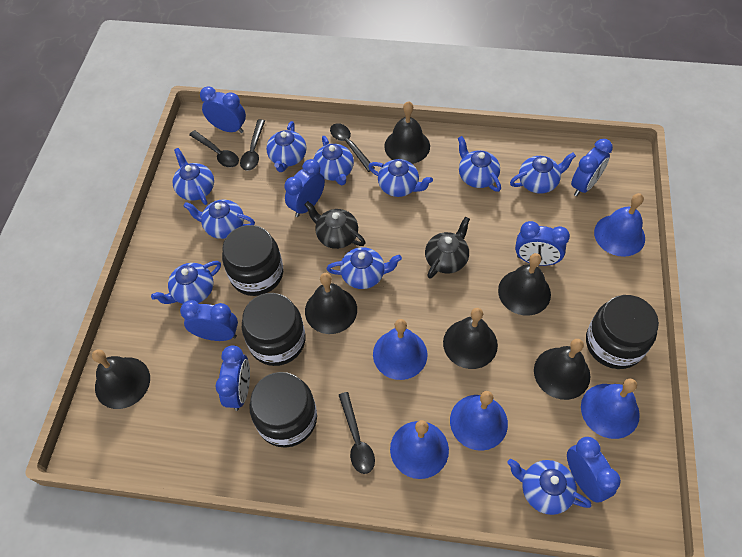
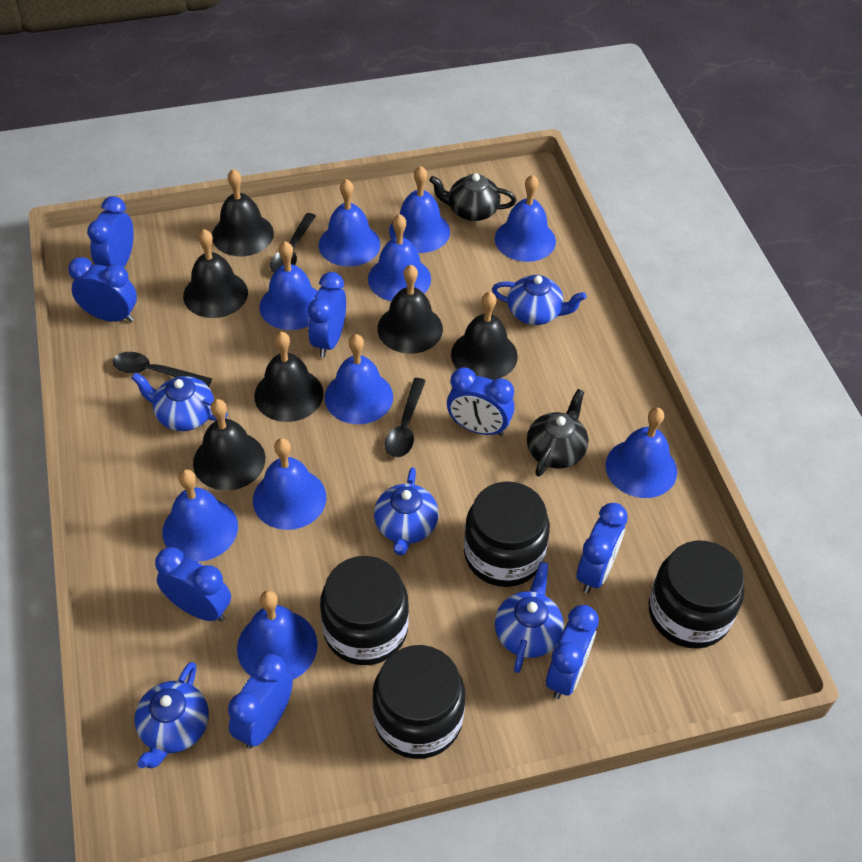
black spoon: 4 -> 3
blue bell: 5 -> 10
blue clock: 7 -> 8
blue teapot: 10 -> 5

